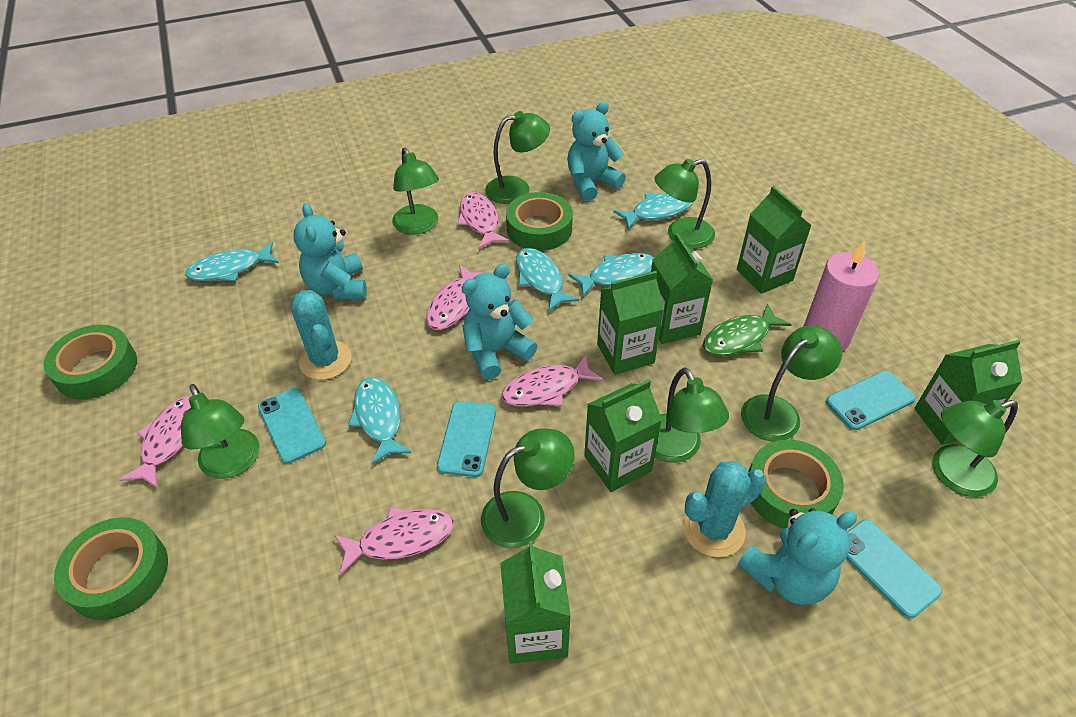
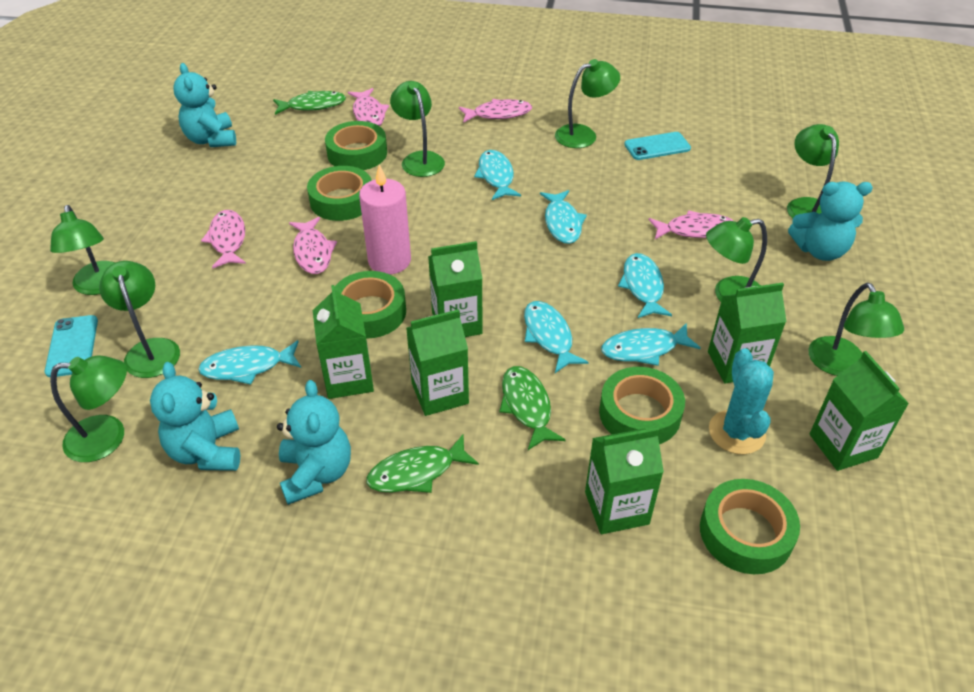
green fish: 1 -> 3
green tape: 4 -> 5
turquoise cactus: 2 -> 1
turquoise fish: 5 -> 6
turquoise phone: 4 -> 2

